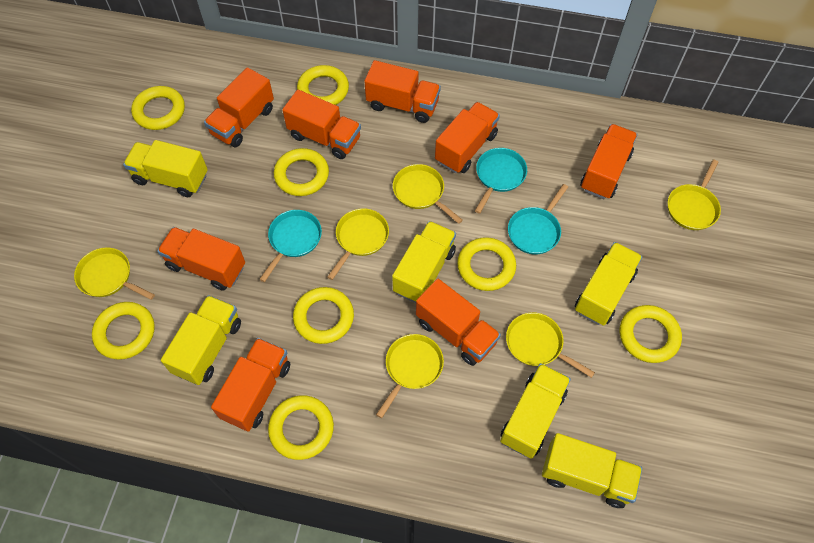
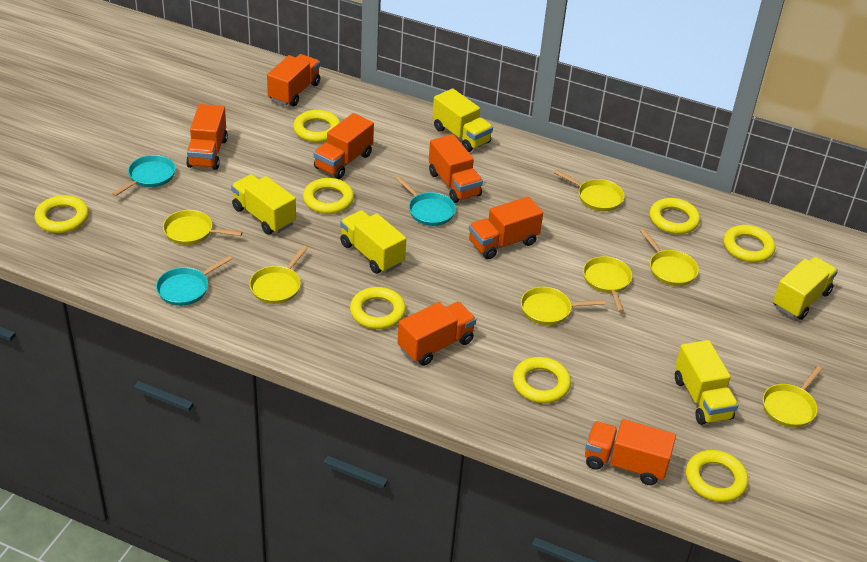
orange truck: 8 -> 7
yellow pan: 6 -> 7
yellow truck: 6 -> 5

